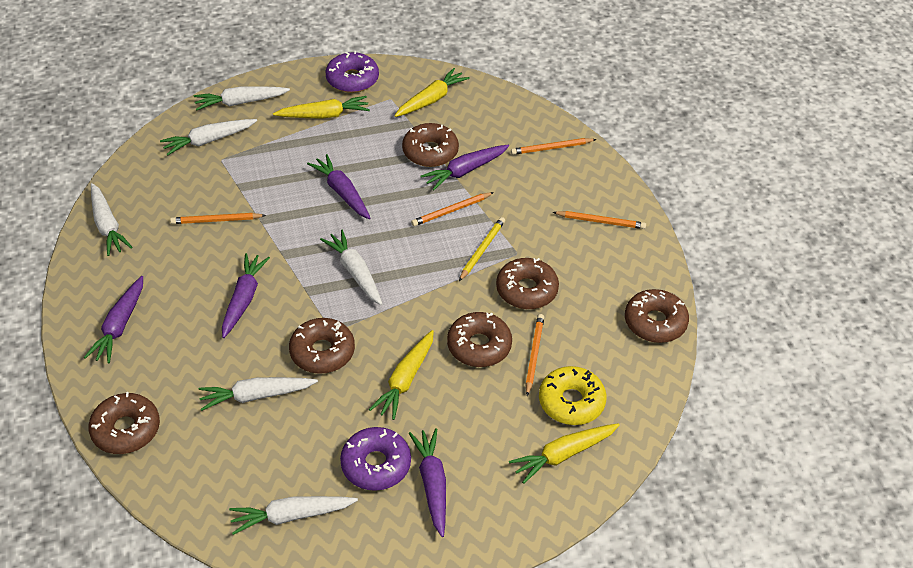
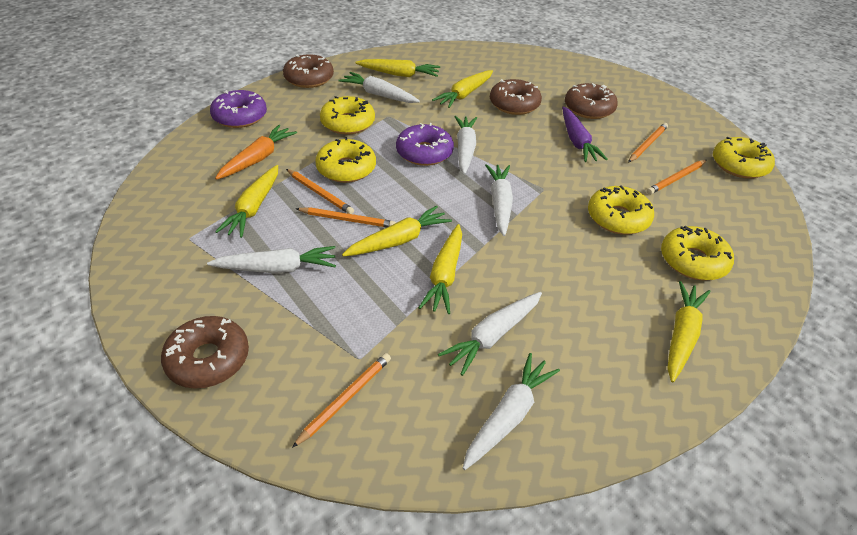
brown donut: 6 -> 4
orange carrot: 0 -> 1
purple carrot: 5 -> 1
yellow carrot: 4 -> 6
yellow donut: 1 -> 5
yellow pencil: 1 -> 0

